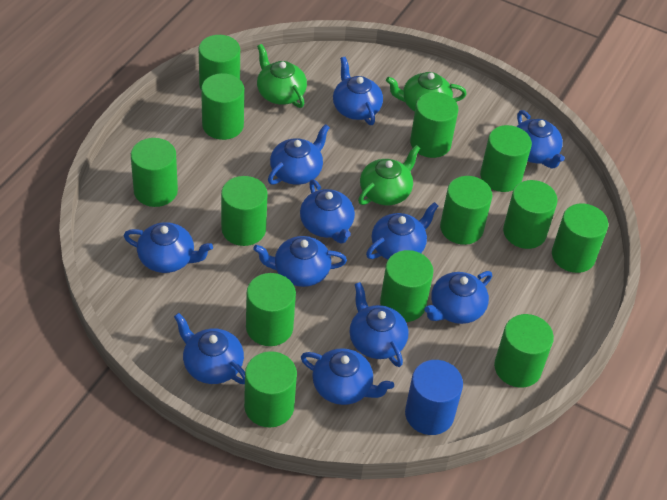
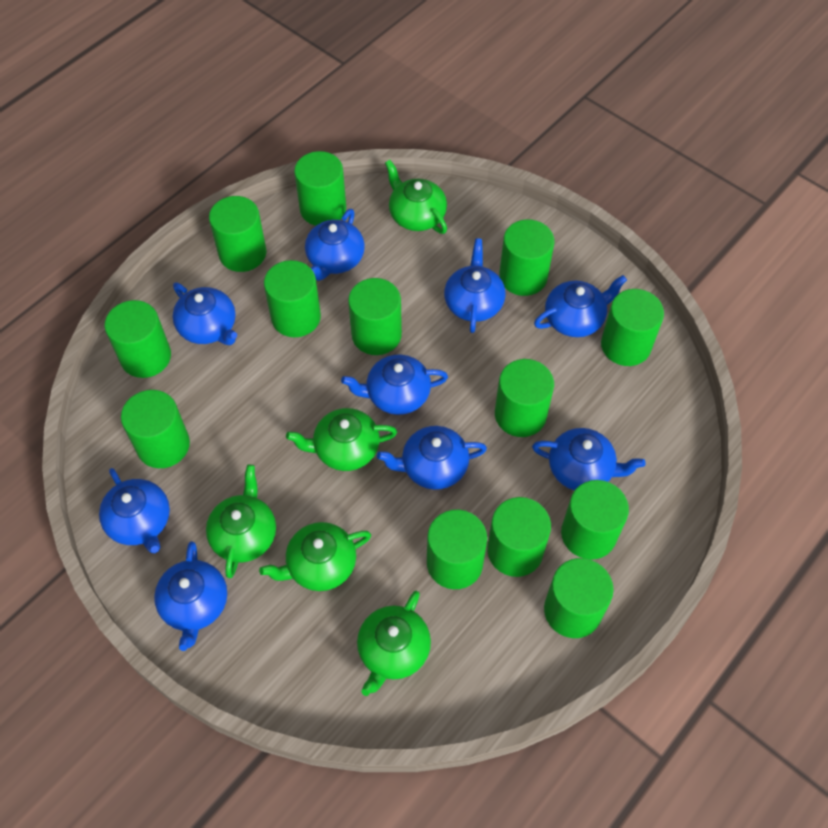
blue cylinder: 1 -> 0
blue teapot: 11 -> 9
green teapot: 3 -> 5

